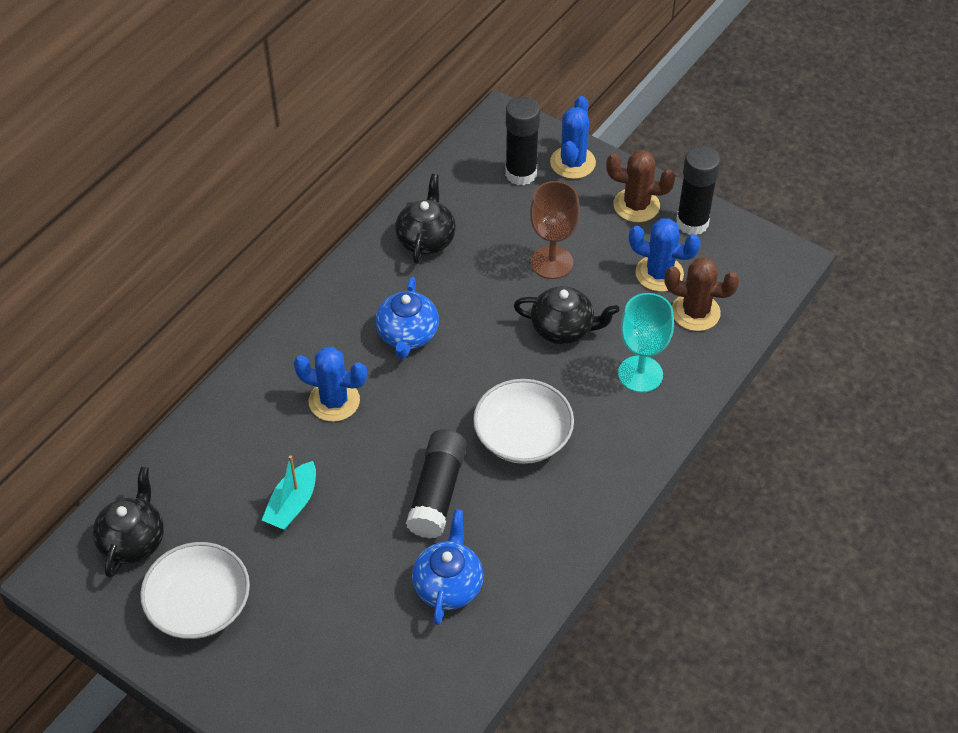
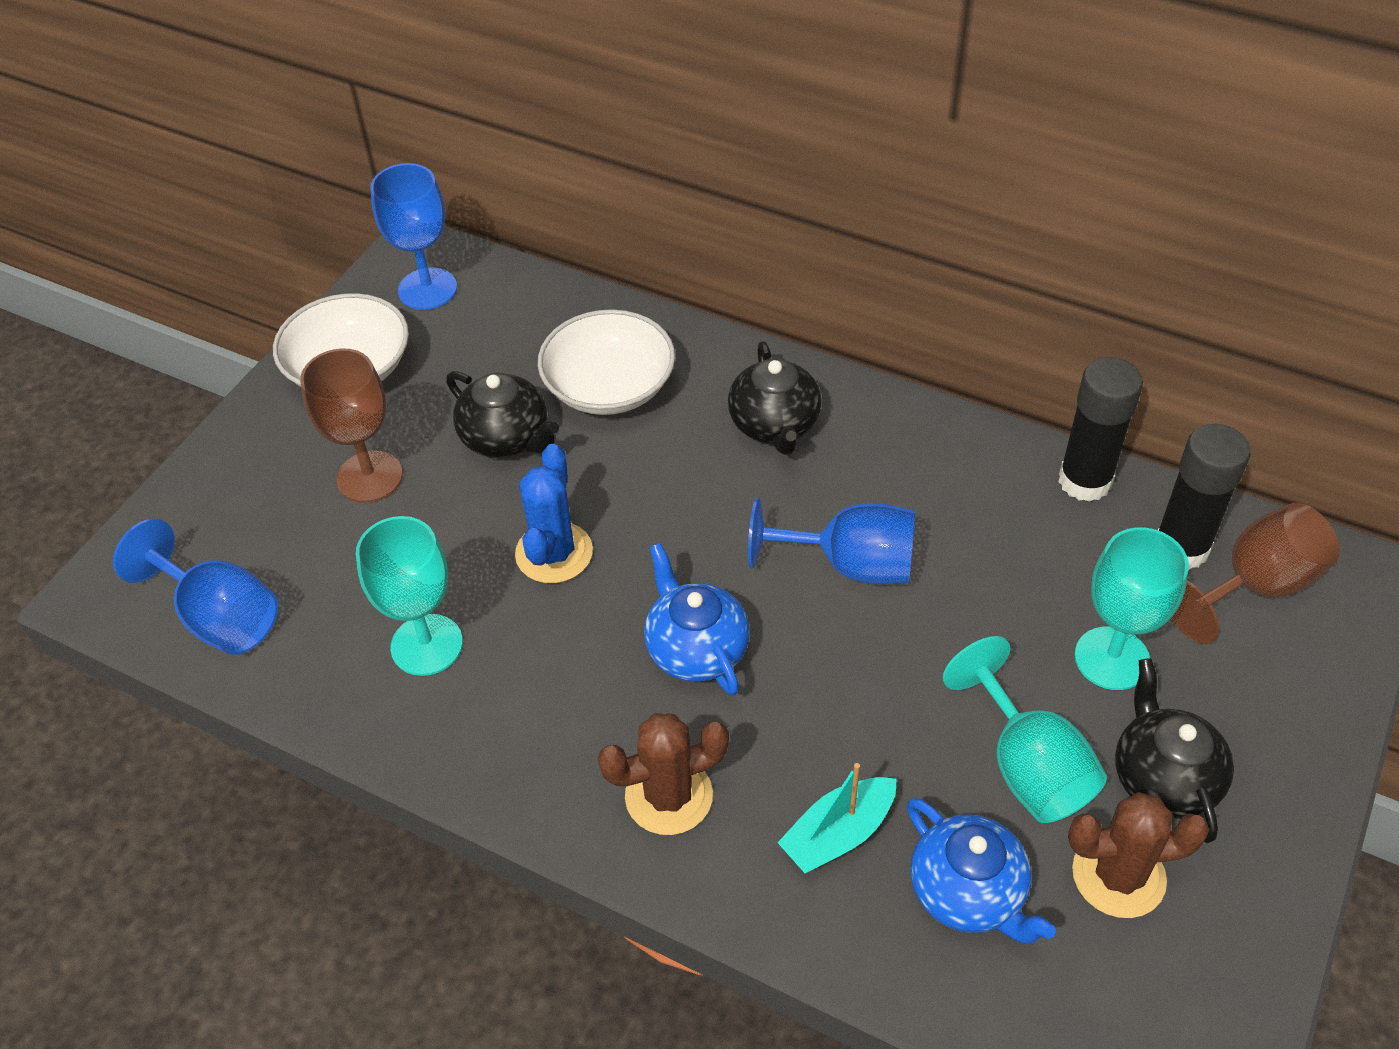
black glue stick: 3 -> 2
blue cactus: 3 -> 1
blue goblet: 0 -> 3
brown goblet: 1 -> 2
turquoise goblet: 1 -> 3

